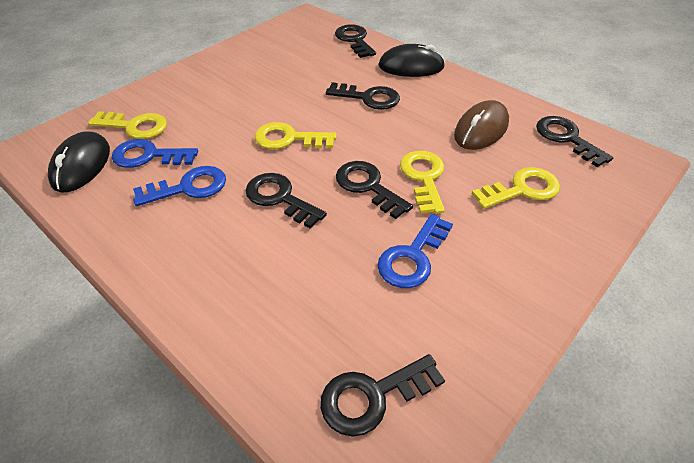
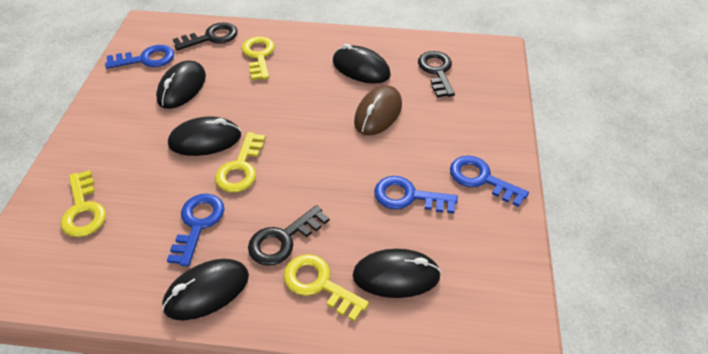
black key: 6 -> 3
black mouse: 2 -> 5
blue key: 3 -> 4

